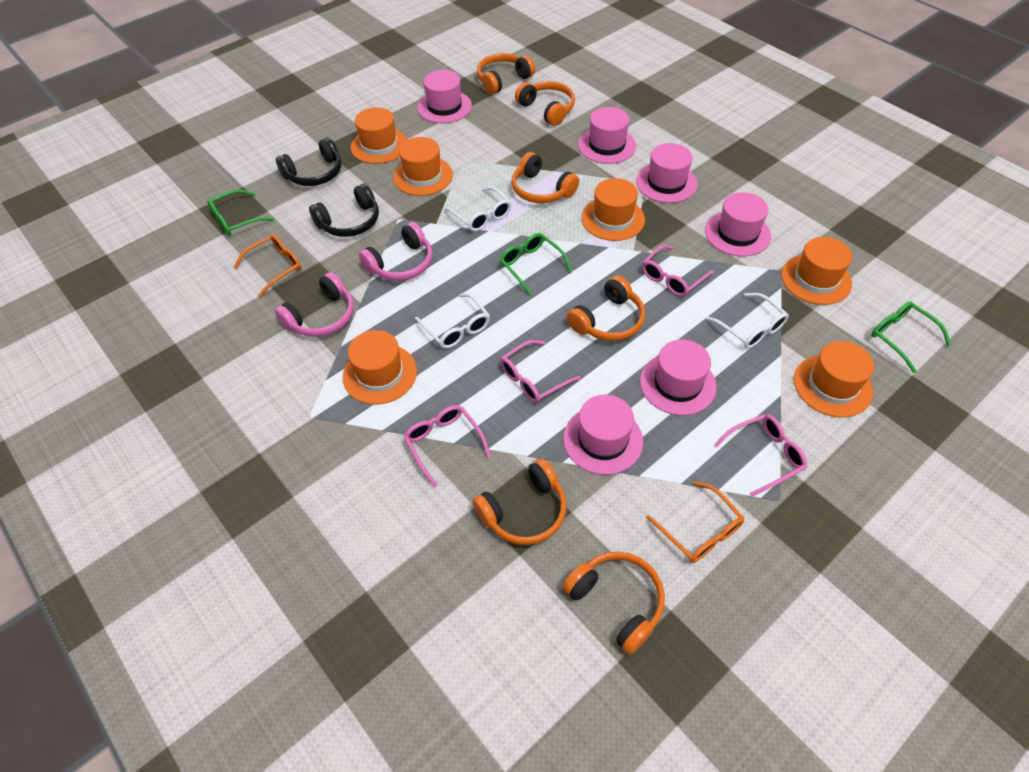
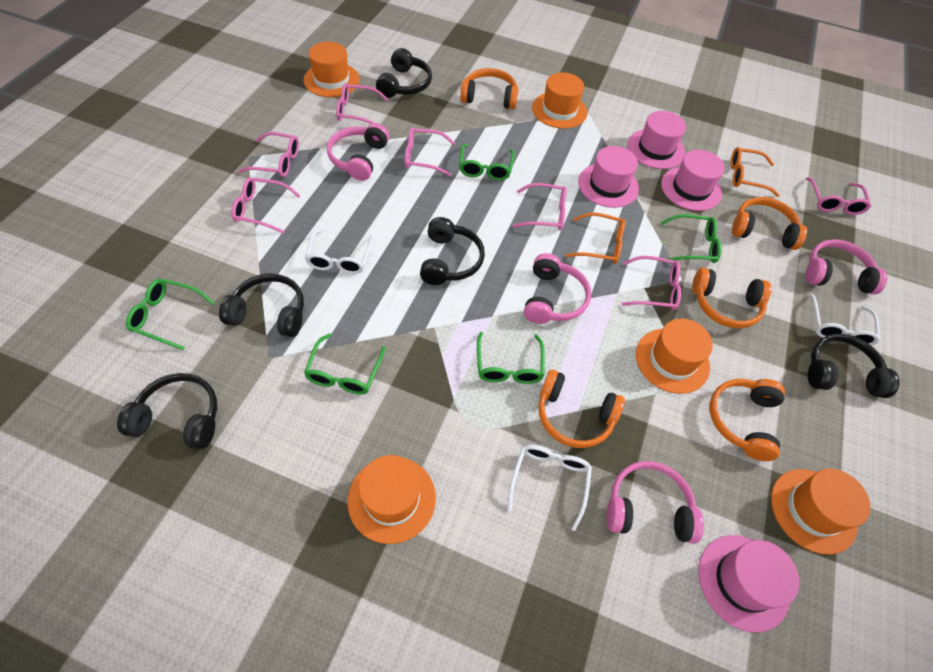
black headphones: 2 -> 5
green glasses: 3 -> 5
orange hat: 6 -> 5
orange headphones: 6 -> 5
pink glasses: 4 -> 7
pink hat: 6 -> 4
pink headphones: 2 -> 4

